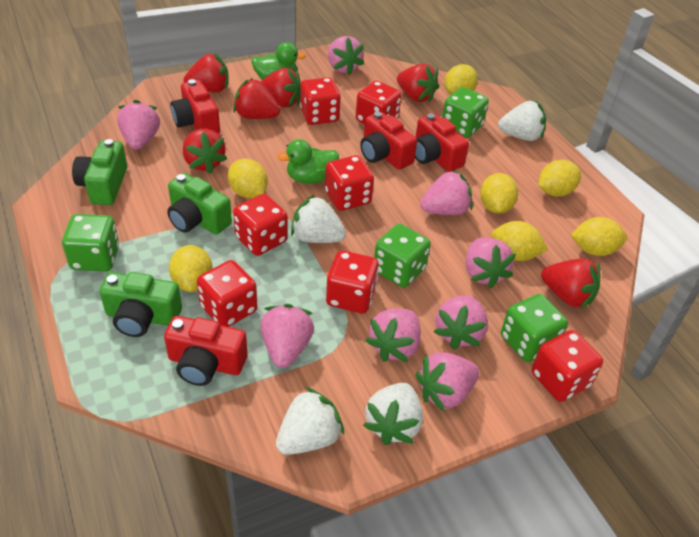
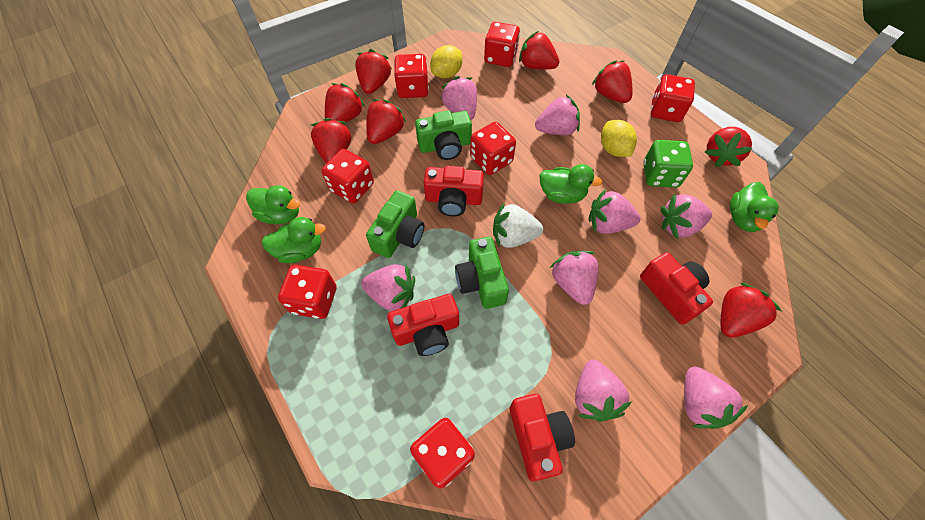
green dice: 4 -> 1
green duck: 2 -> 4
red strawberry: 6 -> 8
white strawberry: 4 -> 1
yellow lemon: 7 -> 2

